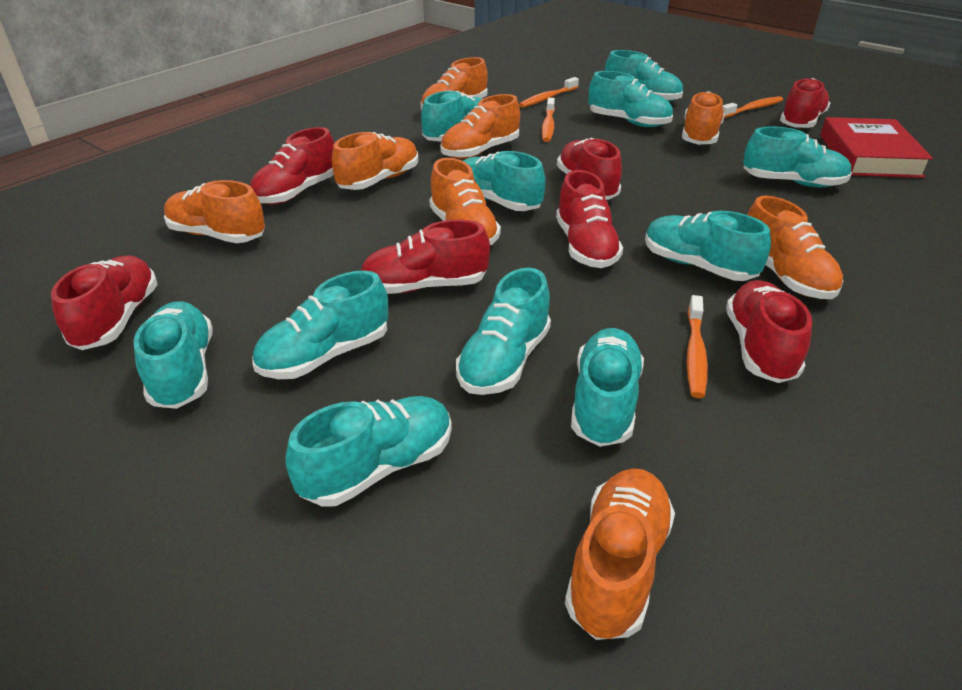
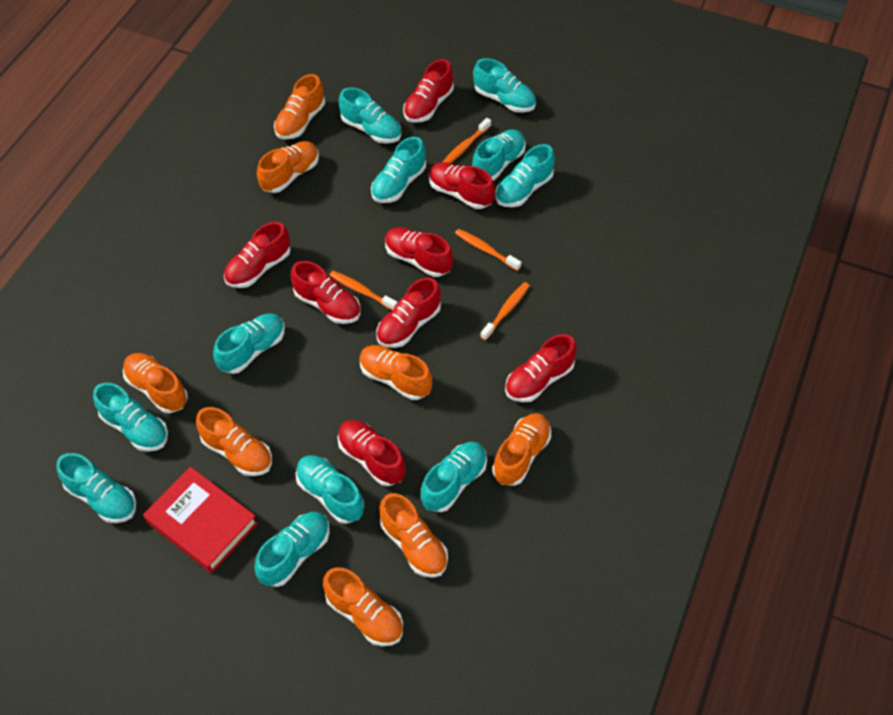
red shoe: 7 -> 8

